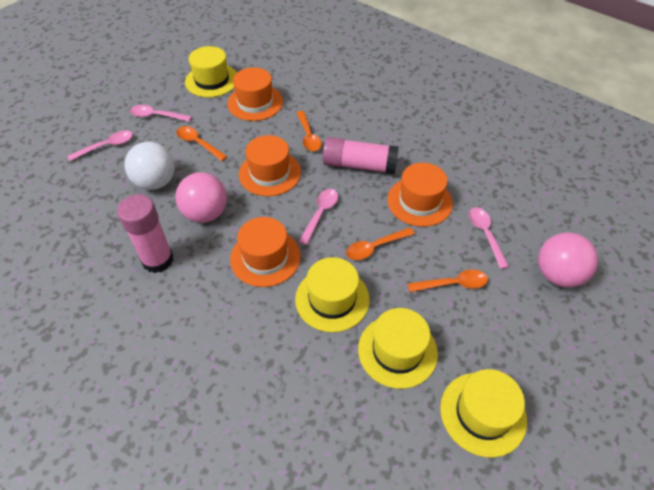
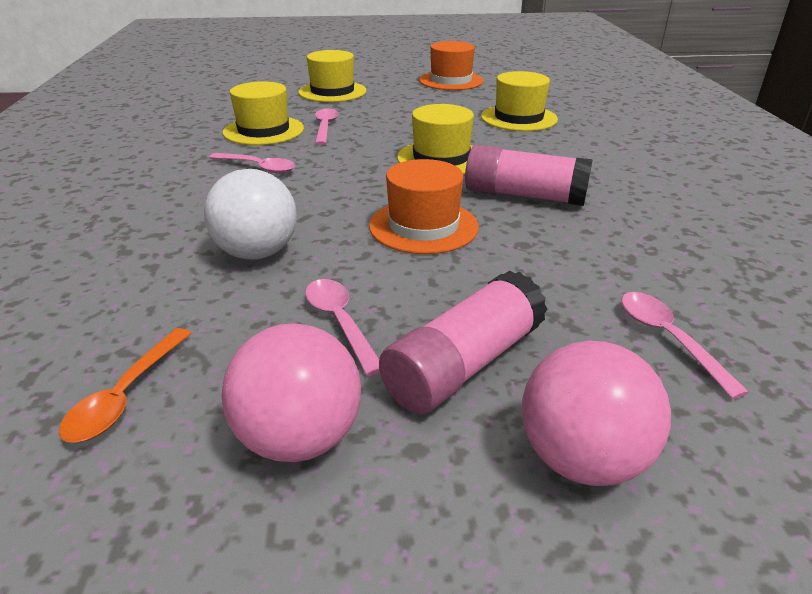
orange hat: 4 -> 2
orange spoon: 4 -> 1

